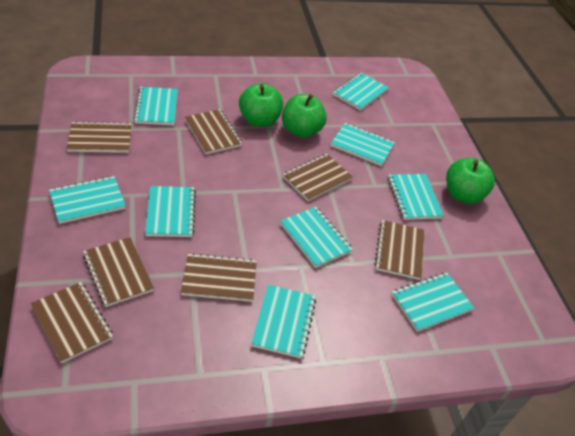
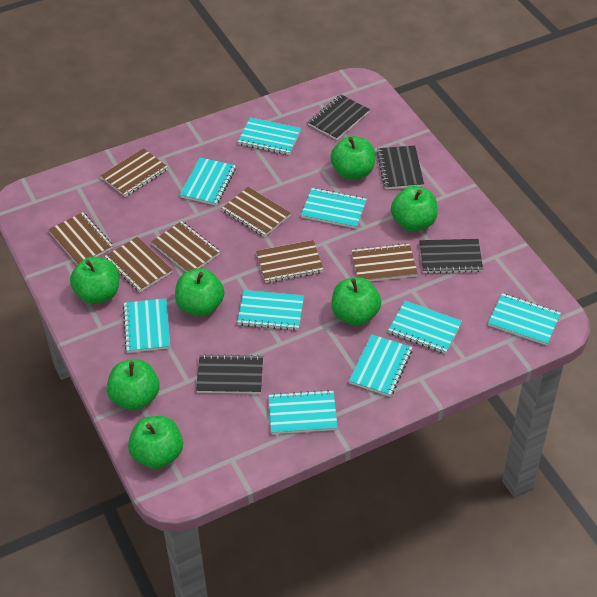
black notebook: 0 -> 4
green apple: 3 -> 7

